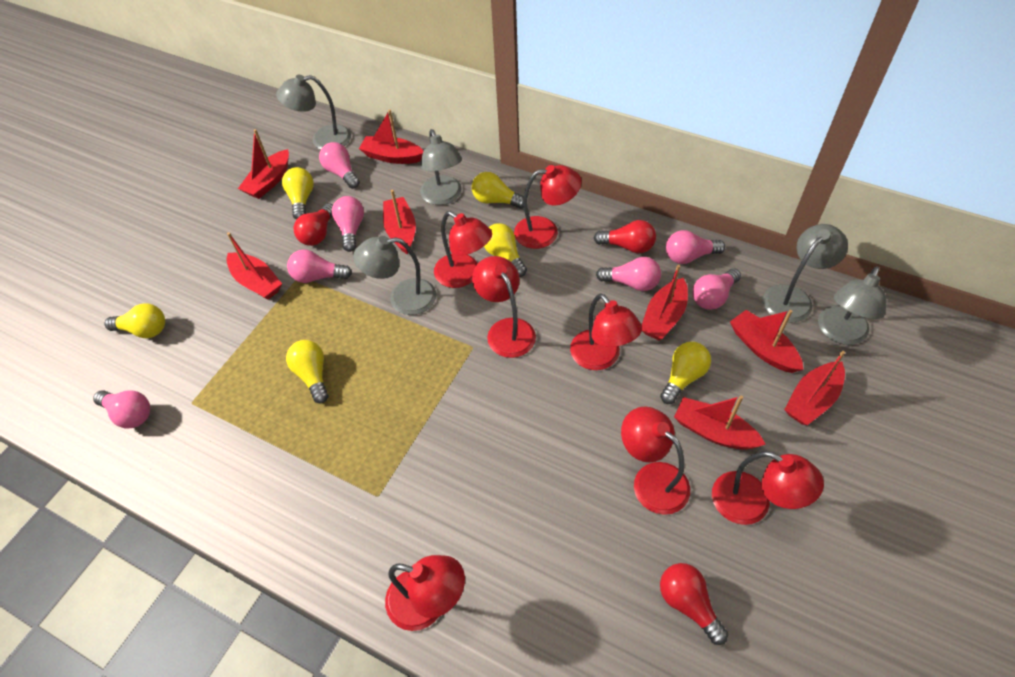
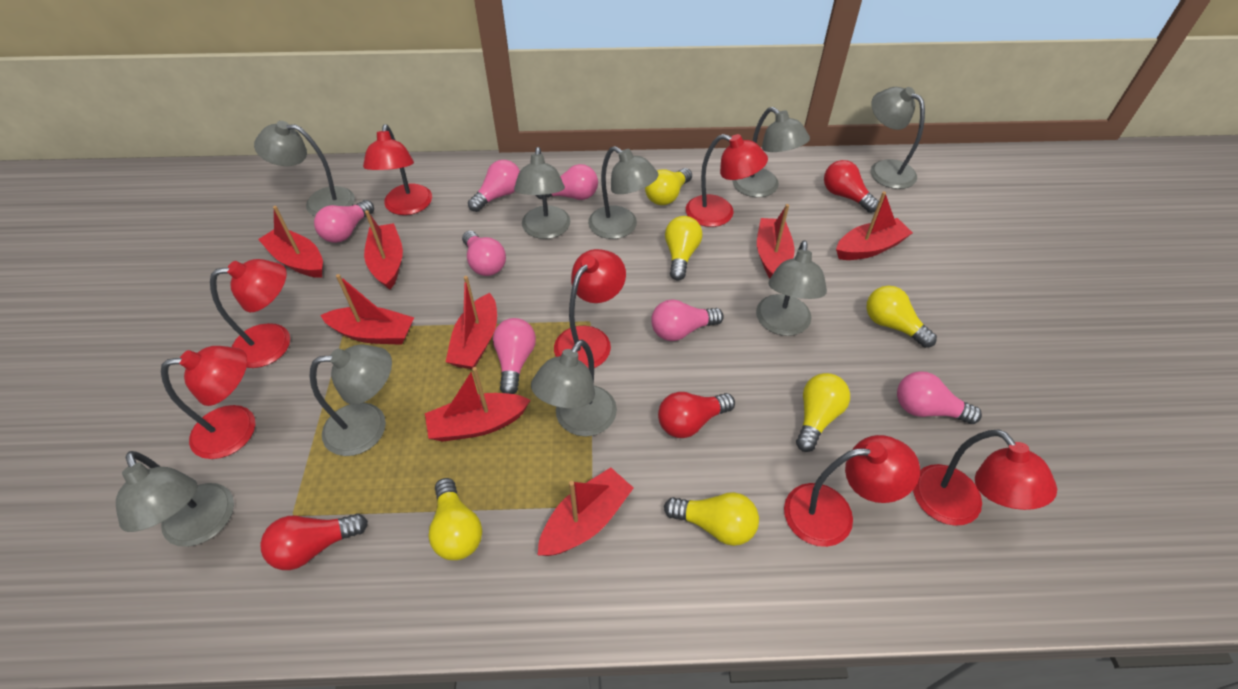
grey lamp: 5 -> 9

